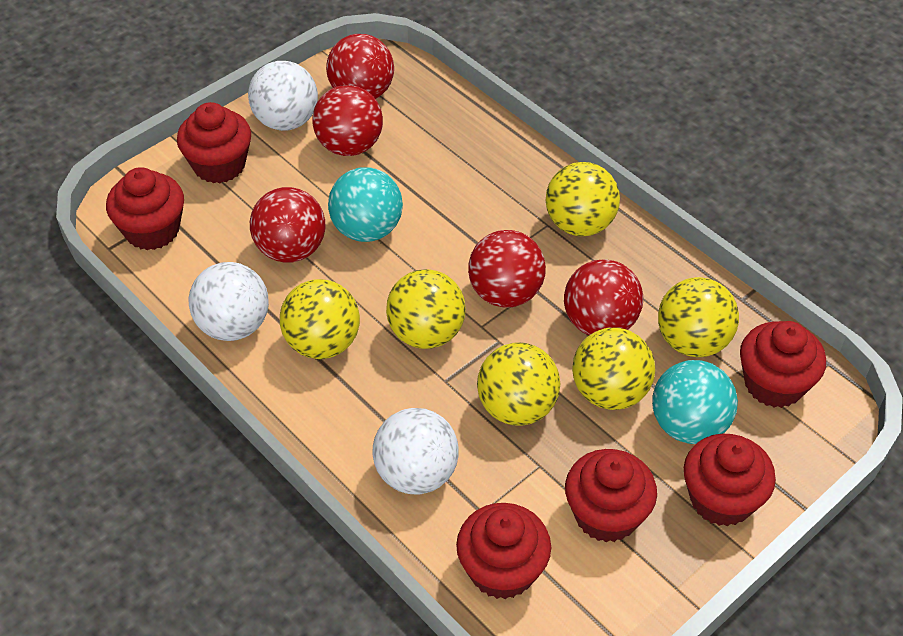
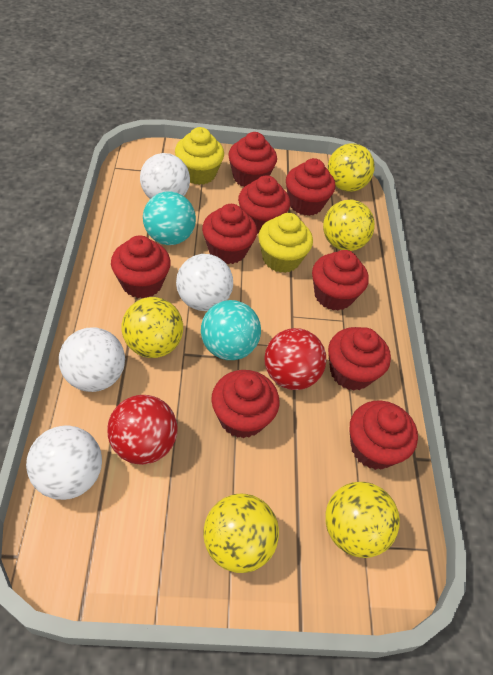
red ball: 5 -> 2
red cupcake: 6 -> 9
white ball: 3 -> 4
yellow ball: 6 -> 5
yellow cupcake: 0 -> 2

